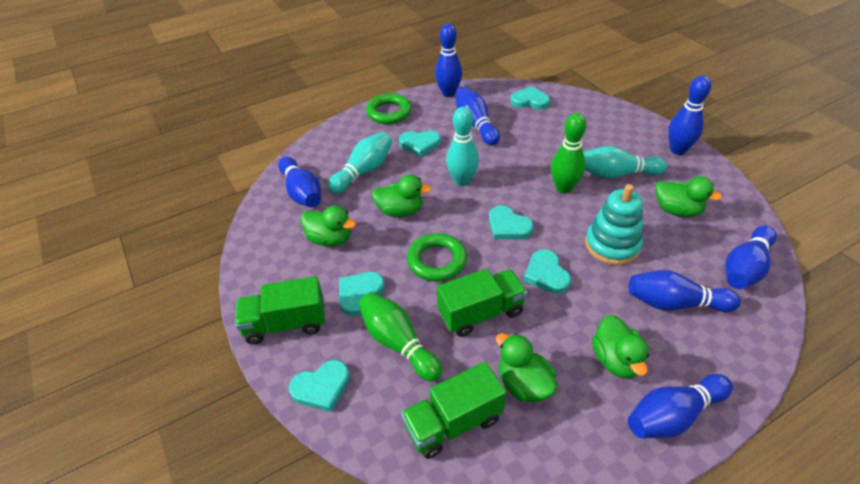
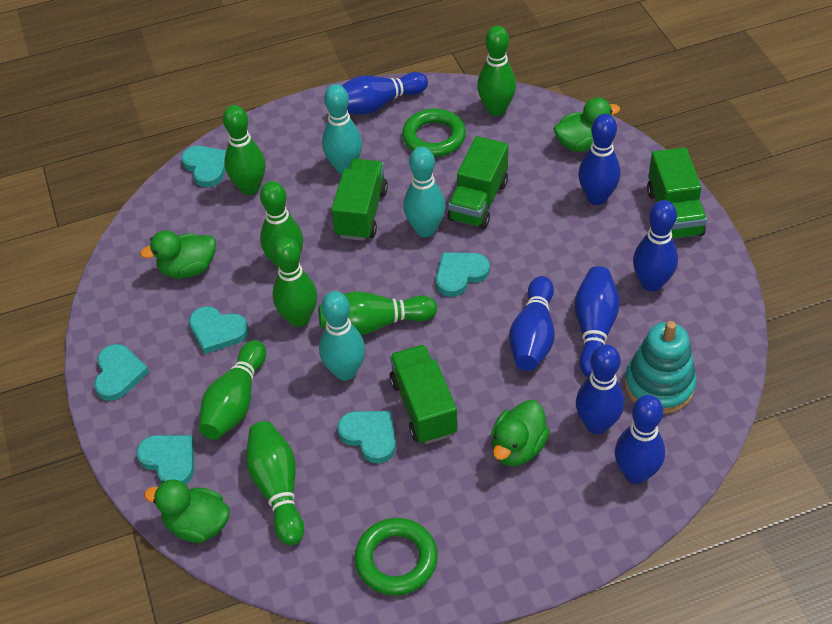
green bowling pin: 2 -> 7
green duck: 5 -> 4
green truck: 3 -> 4

